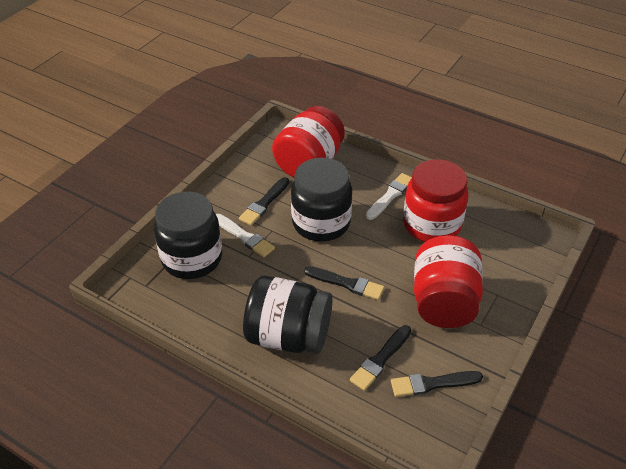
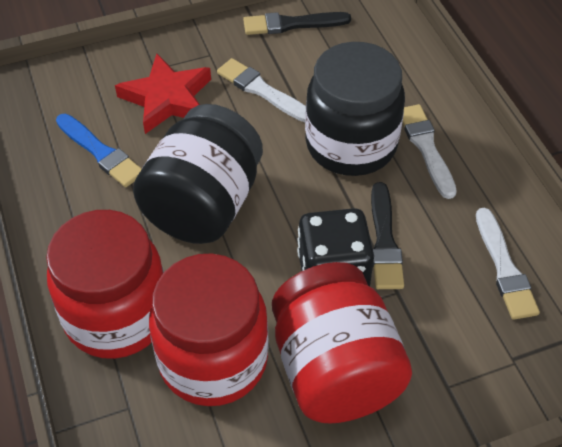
black brush: 4 -> 2
black dice: 0 -> 1
black jar: 3 -> 2
blue brush: 0 -> 1
red star: 0 -> 1
white brush: 2 -> 3

